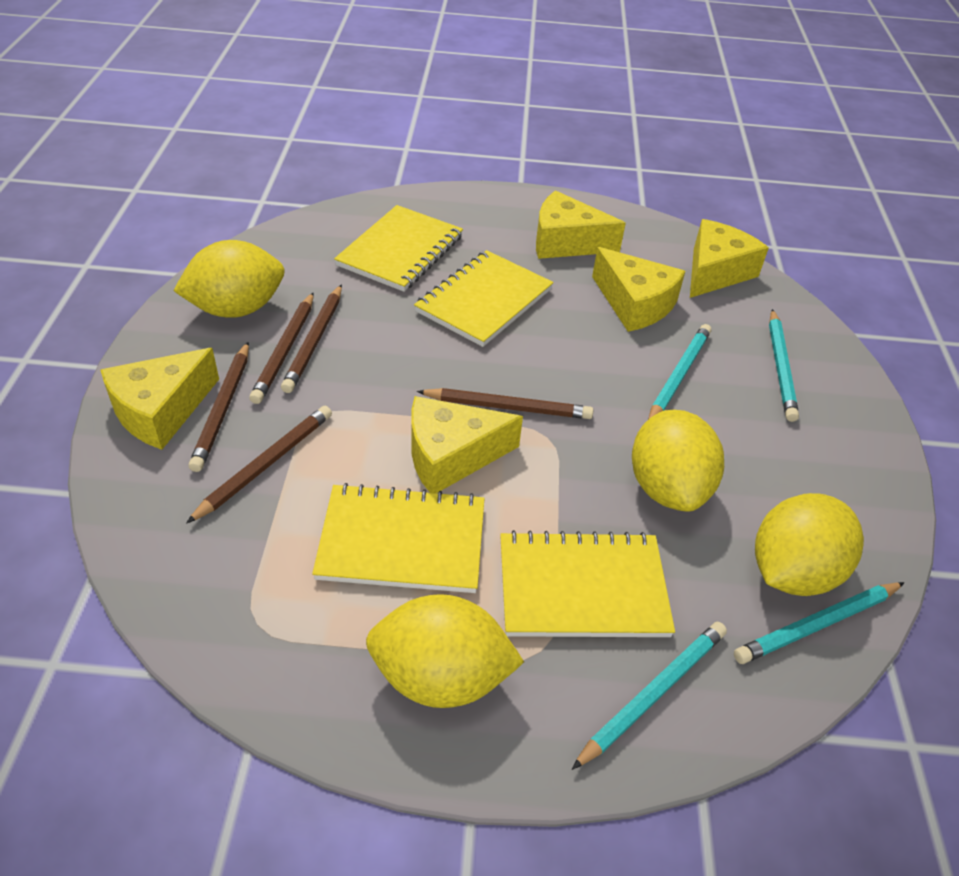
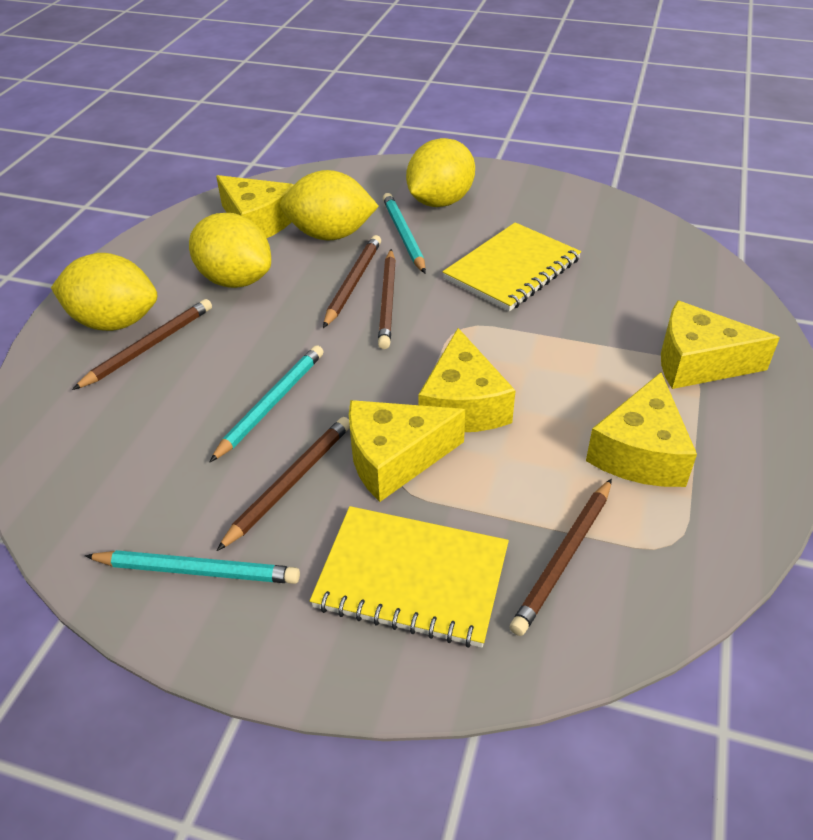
turquoise pencil: 4 -> 3
yellow notebook: 4 -> 2

